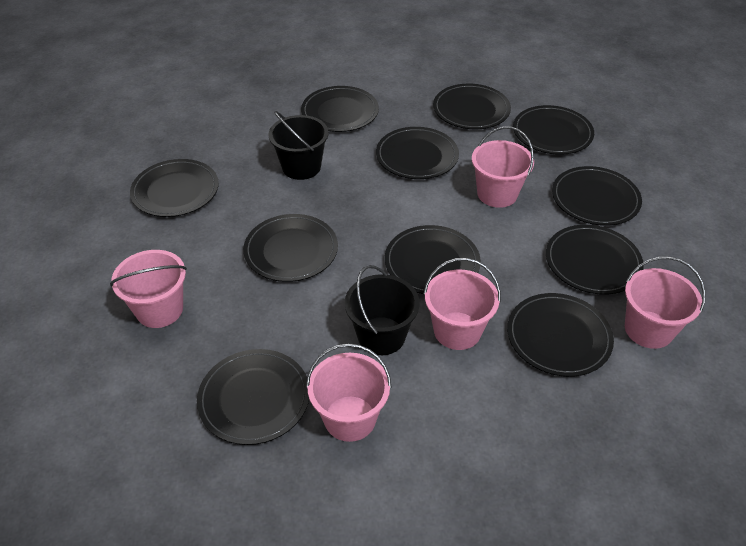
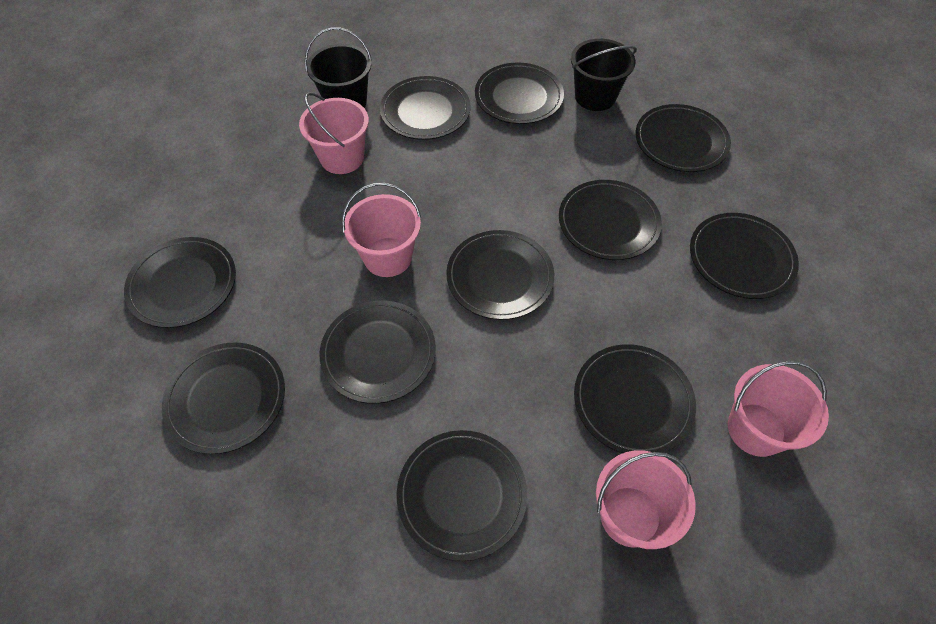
pink bucket: 5 -> 4

